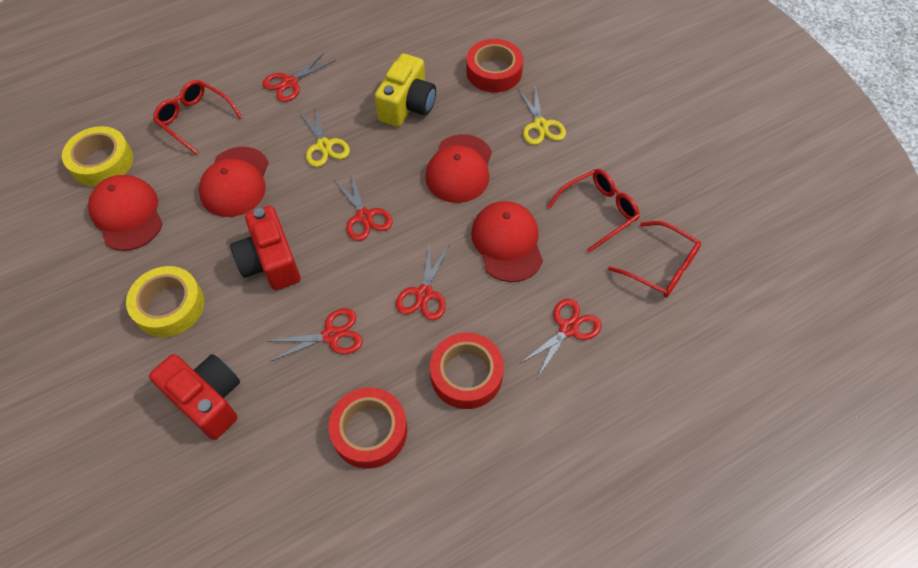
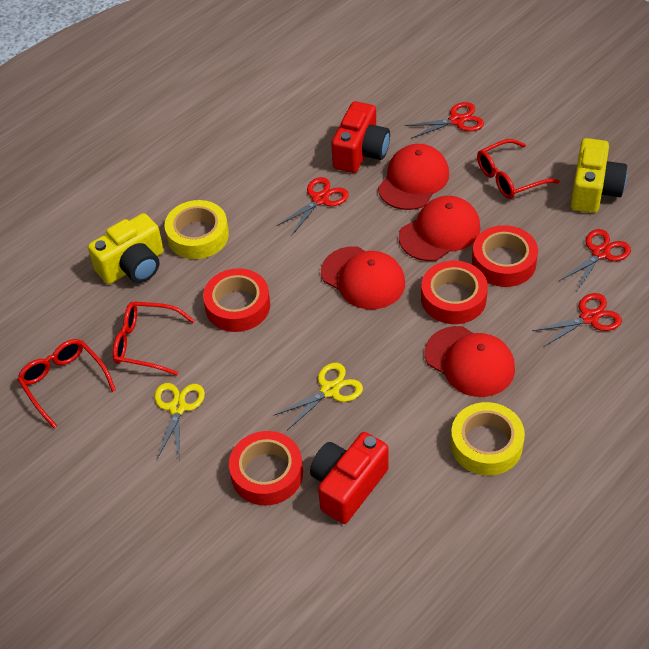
red scissors: 5 -> 4
red tape: 3 -> 4
yellow camera: 1 -> 2

